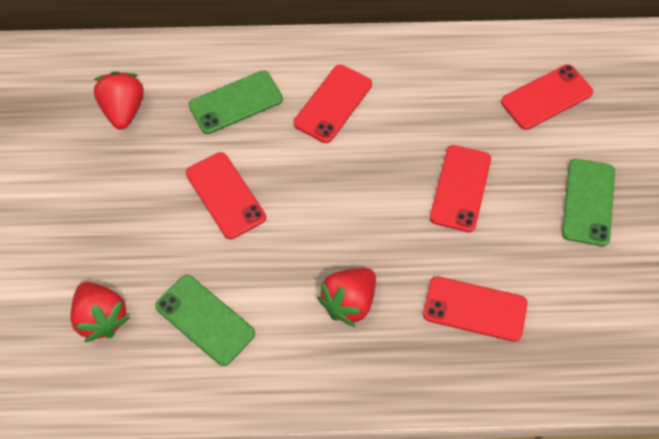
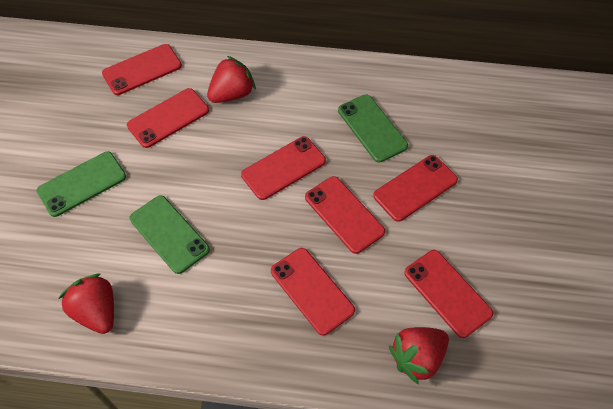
red phone: 5 -> 7

